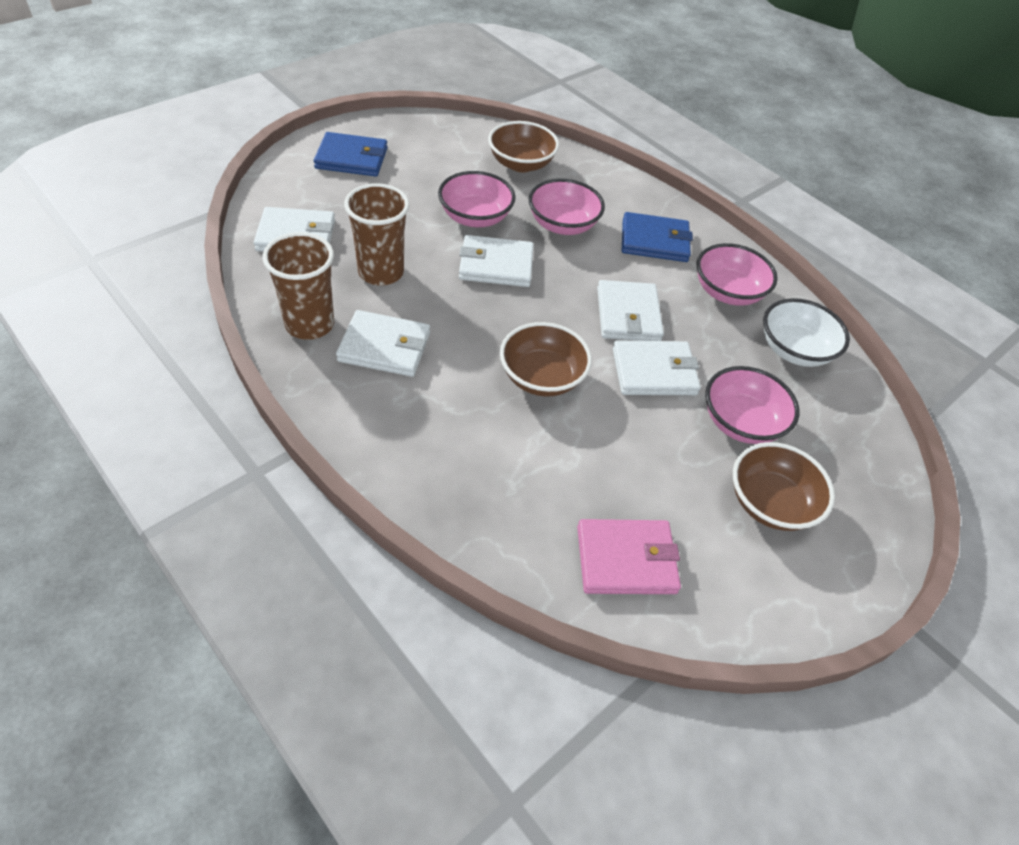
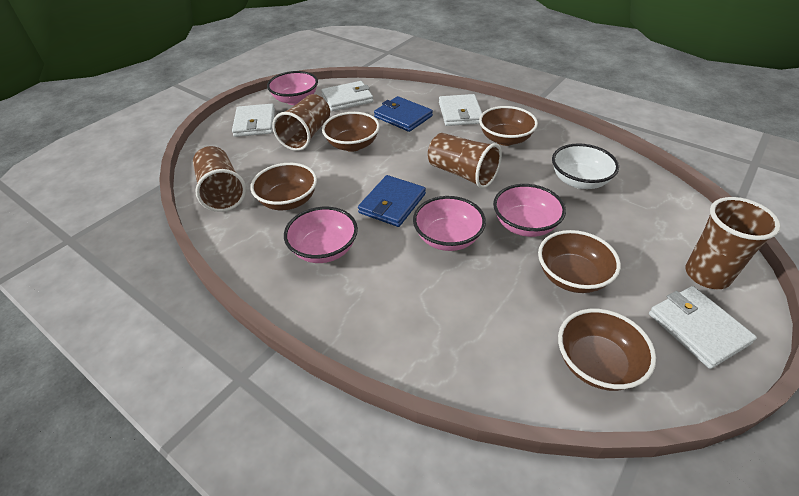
brown bowl: 3 -> 5
brown cup: 2 -> 4
pink wallet: 1 -> 0
white wallet: 5 -> 4

